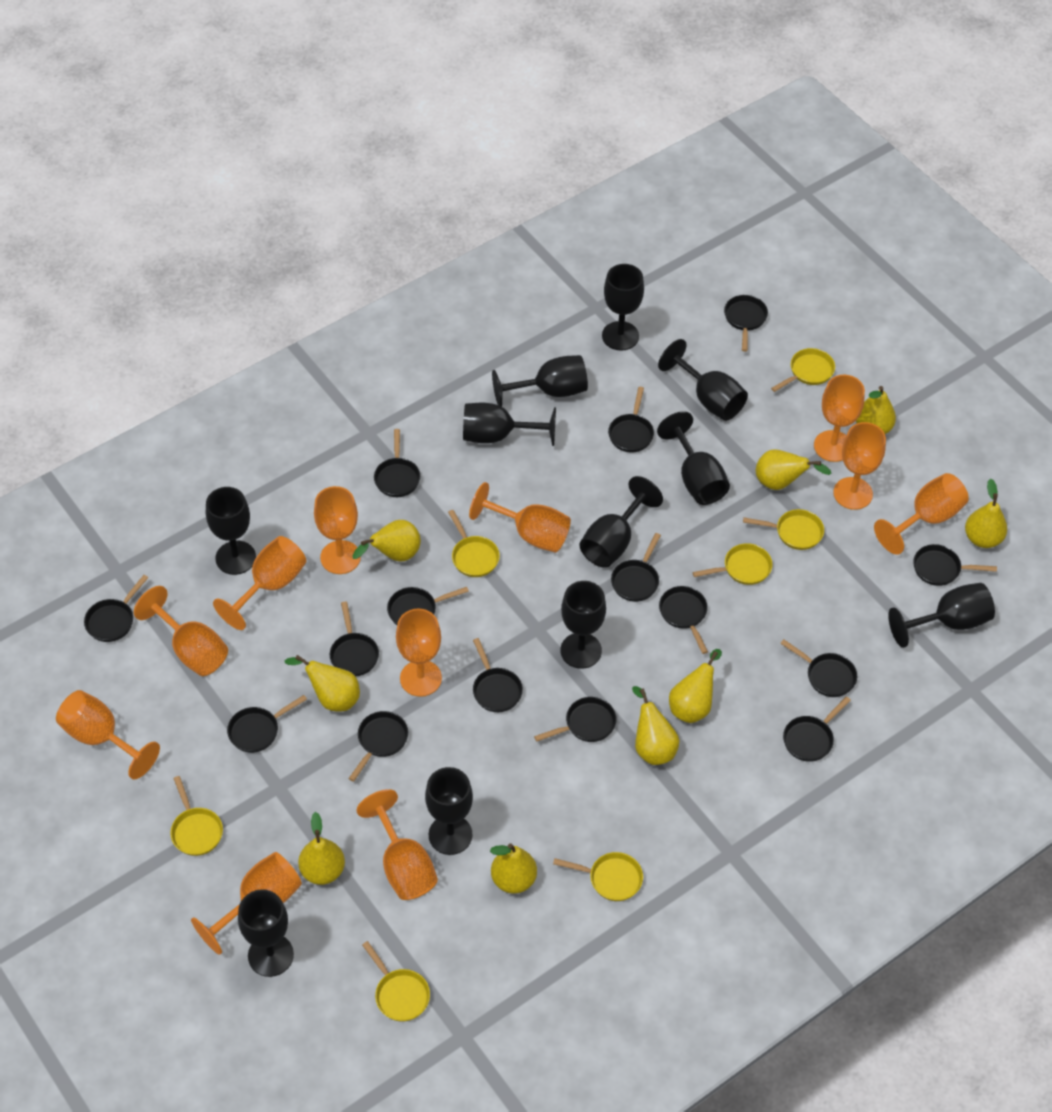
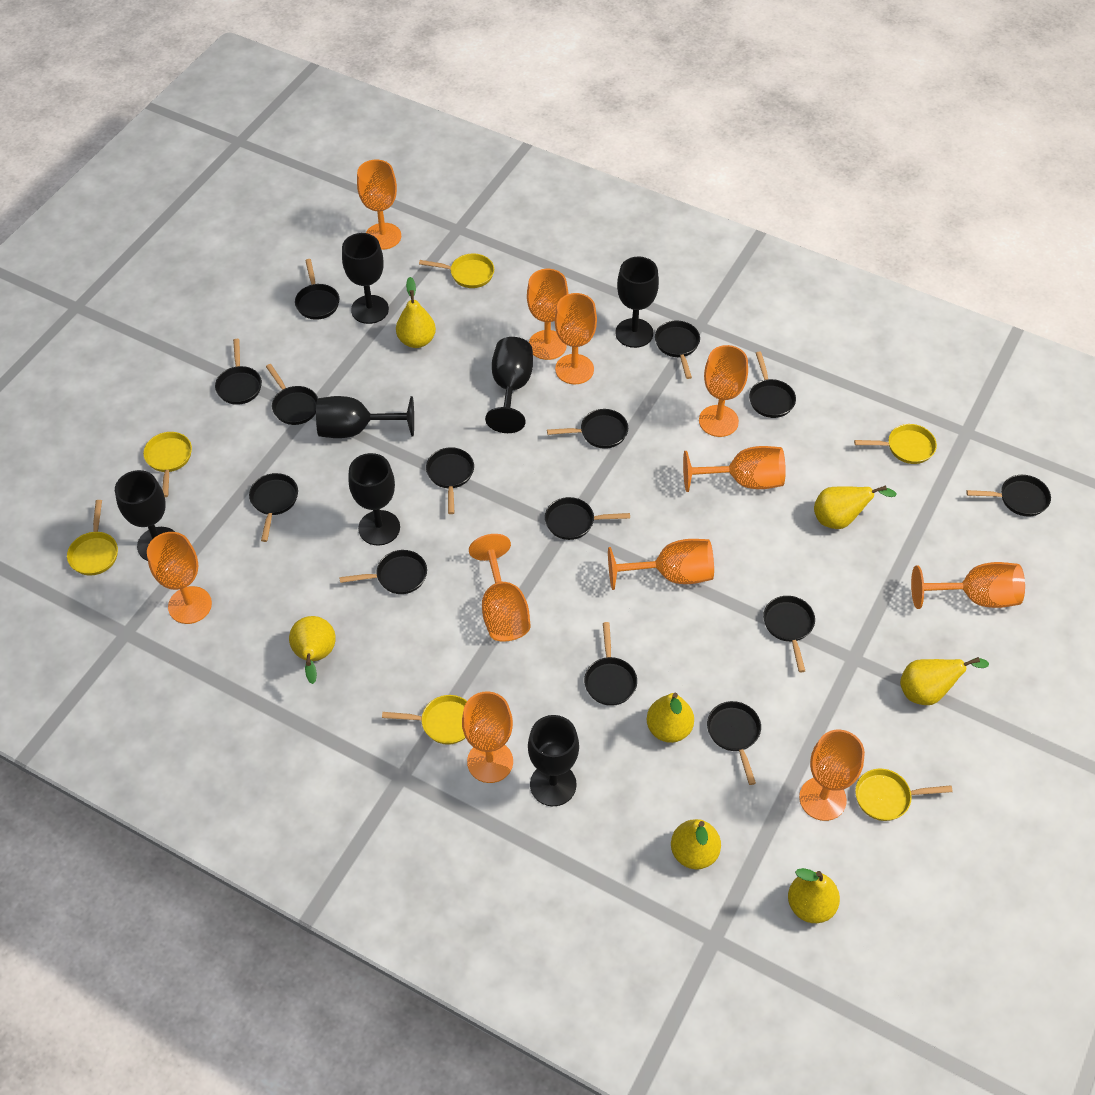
black goblet: 11 -> 7
black pan: 15 -> 14
yellow pan: 7 -> 6
yellow pear: 9 -> 7

